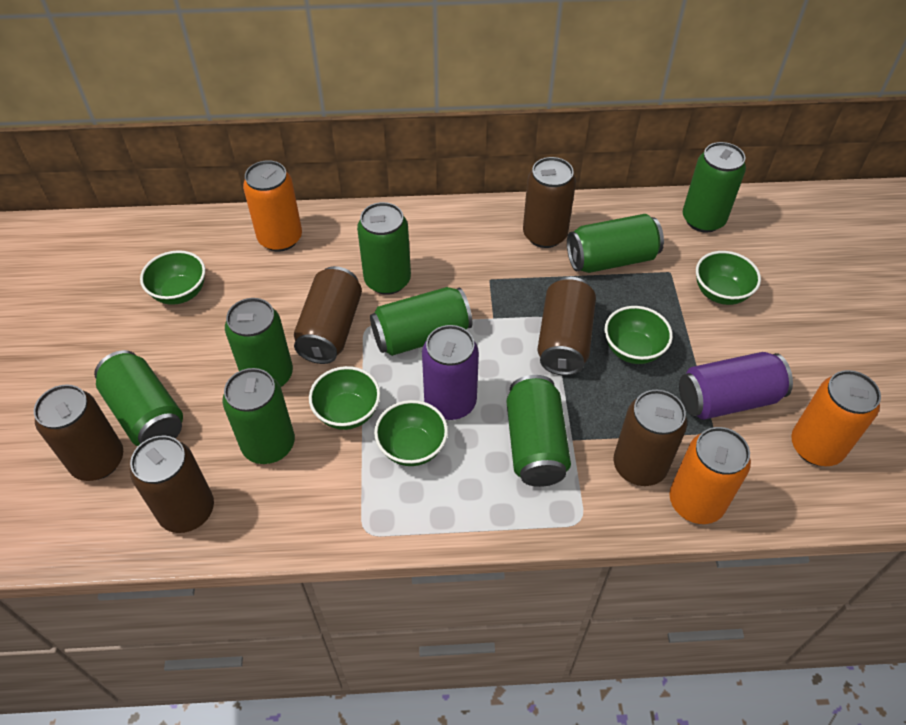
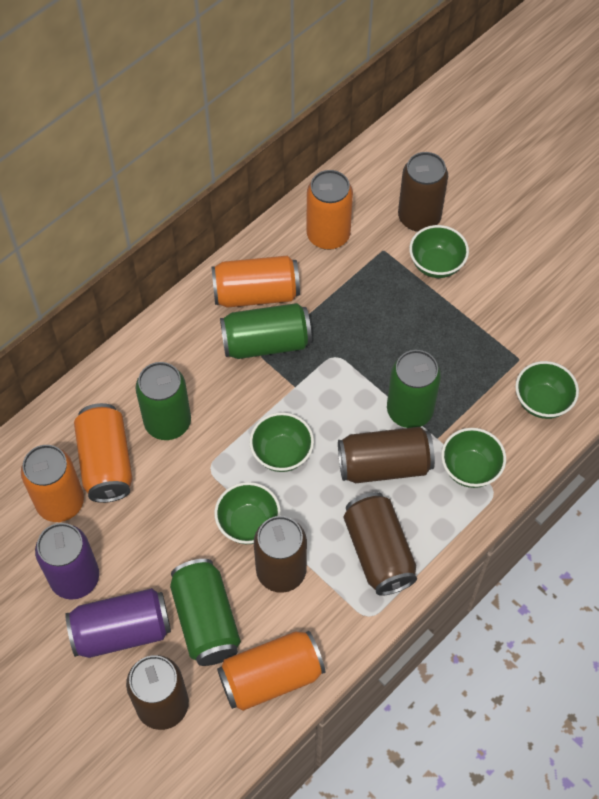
brown can: 6 -> 5
green can: 8 -> 4
orange can: 3 -> 5

